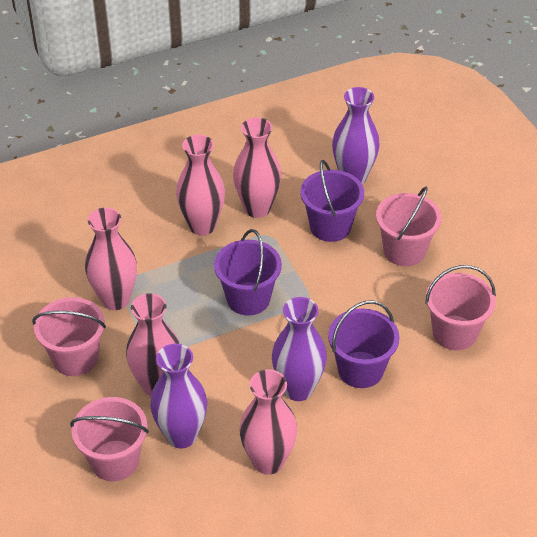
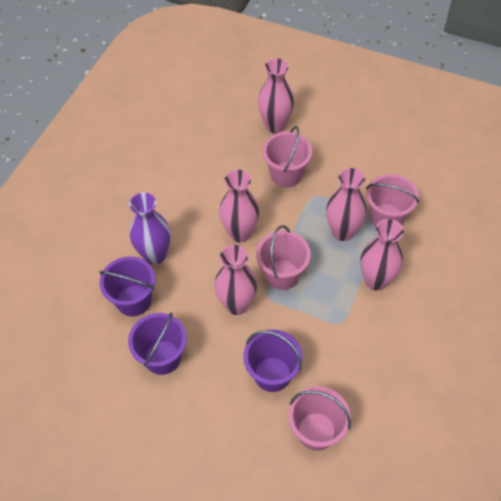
purple vase: 3 -> 1

